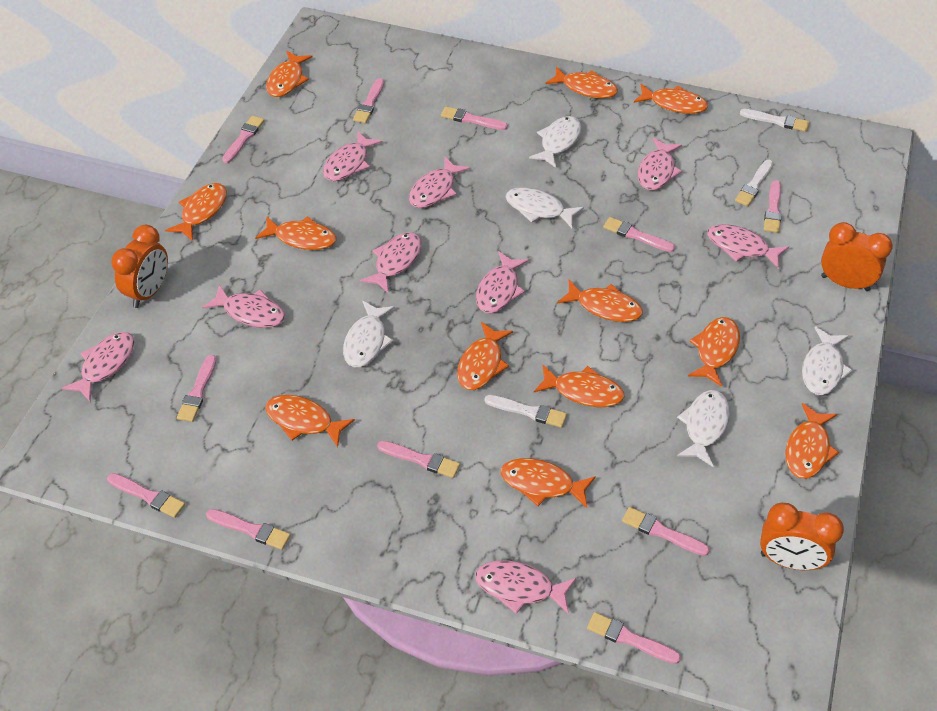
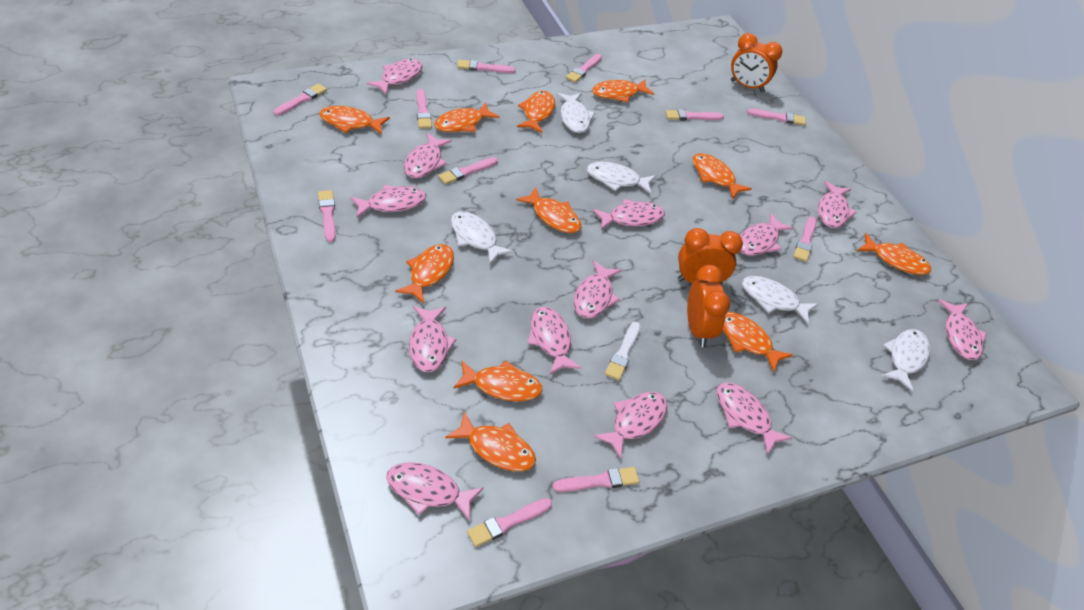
orange fish: 12 -> 11
pink fish: 9 -> 13
white brush: 3 -> 1

